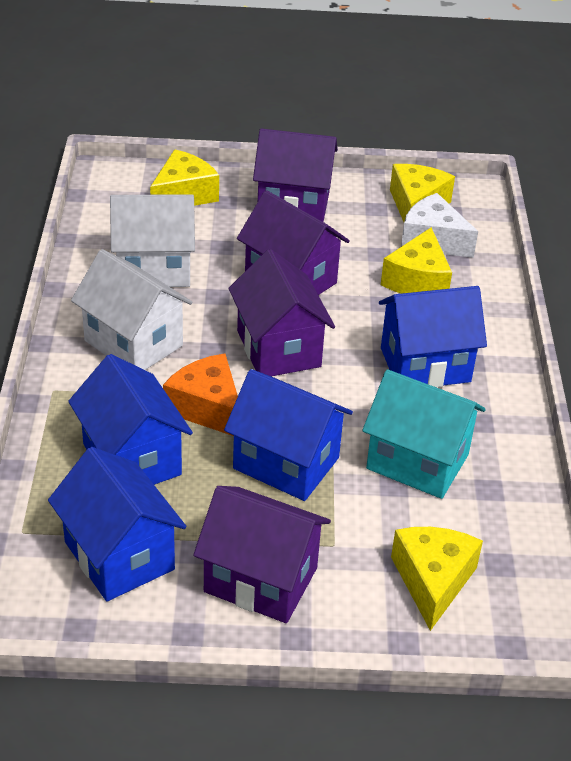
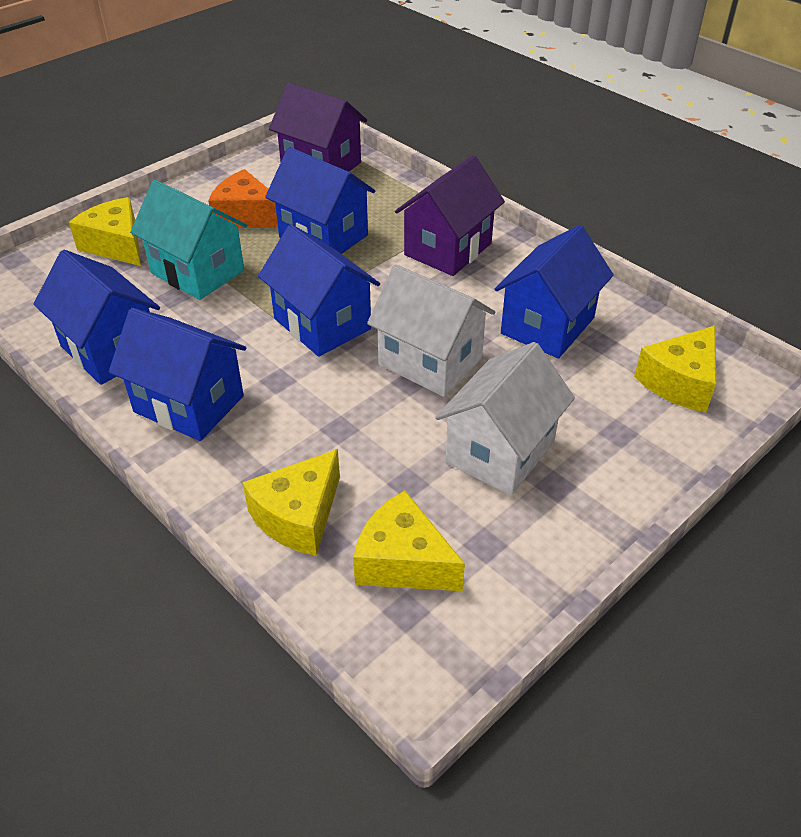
blue house: 4 -> 5
purple house: 4 -> 2
white cheese: 1 -> 0

